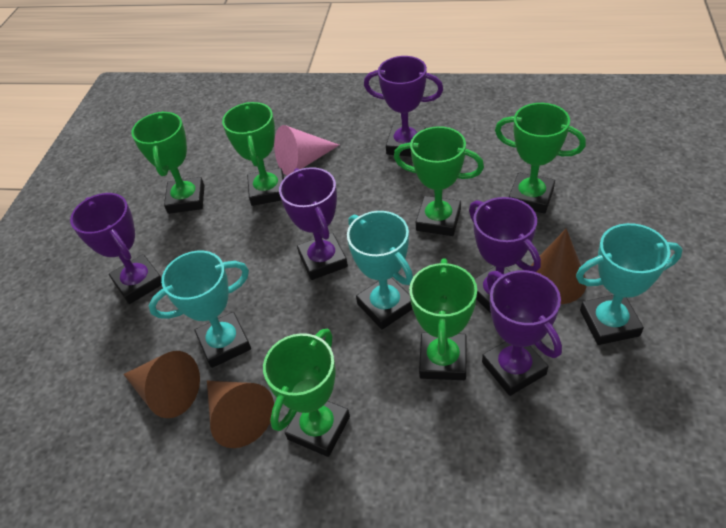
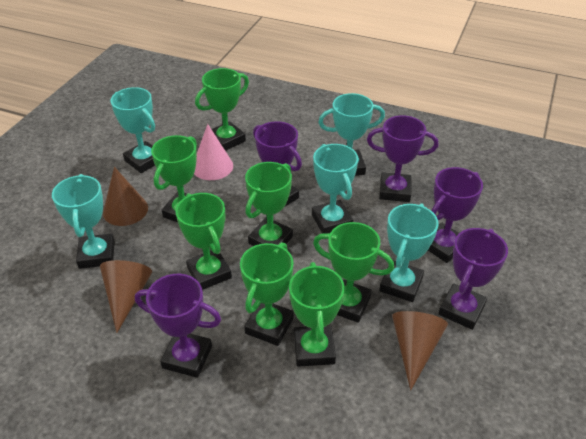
green trophy: 6 -> 7
turquoise trophy: 3 -> 5

